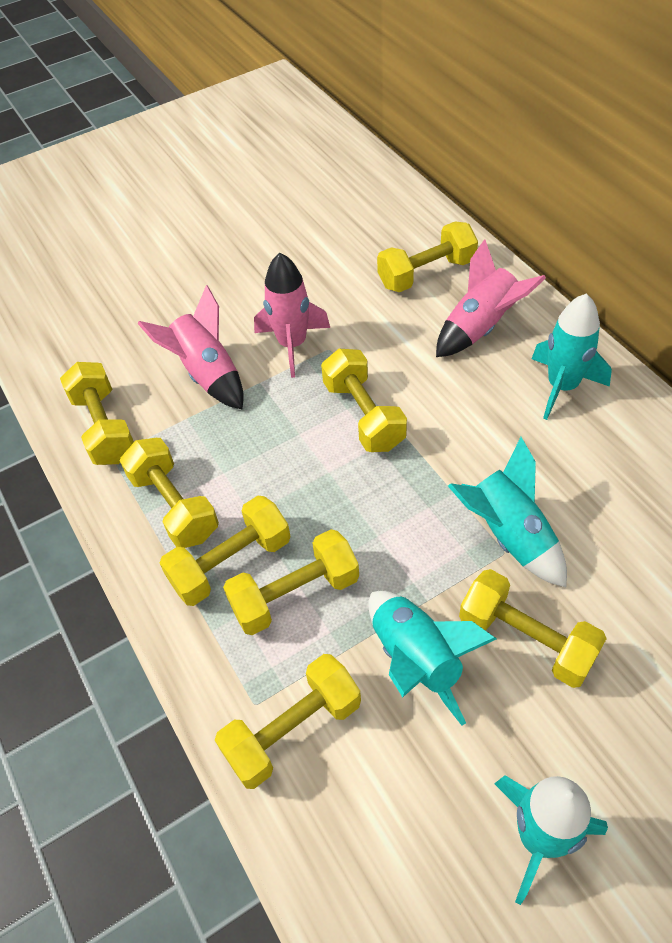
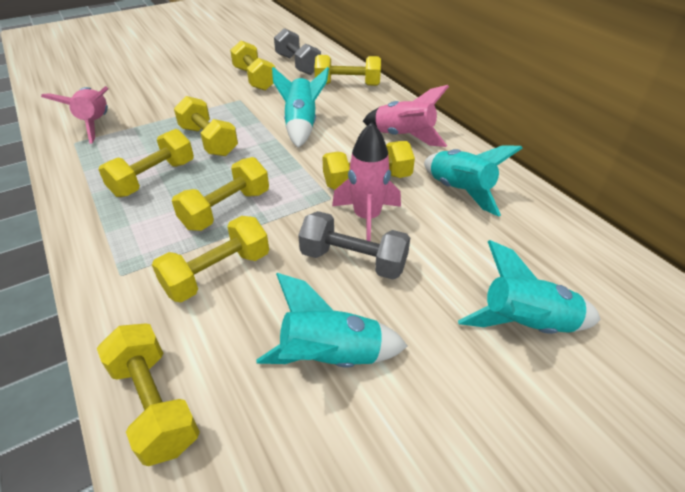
grey dumbbell: 0 -> 2

